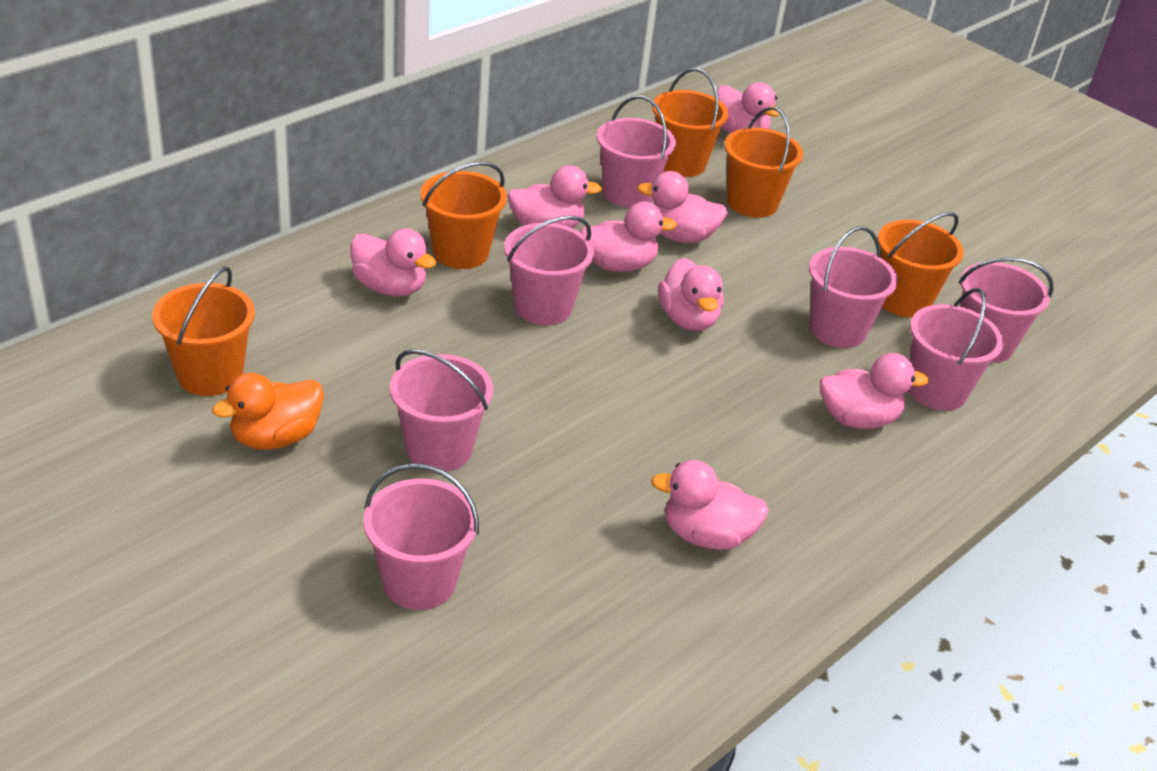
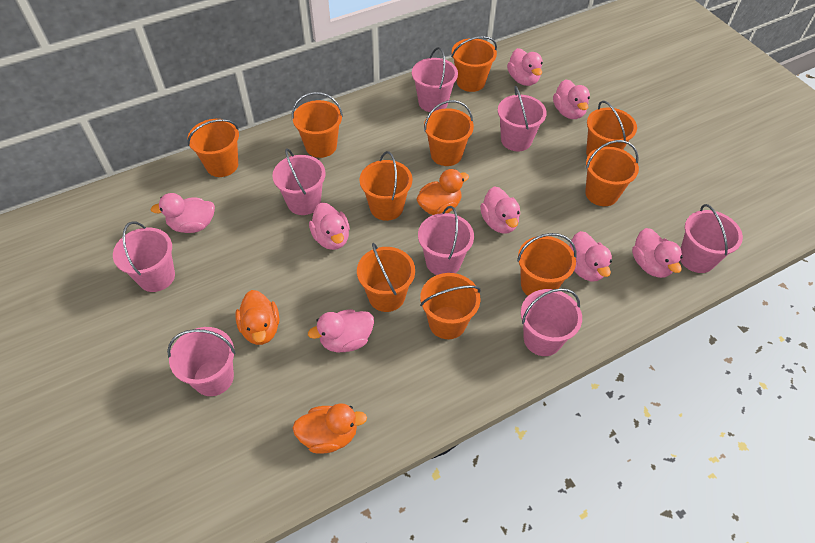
orange bucket: 5 -> 10
orange duck: 1 -> 3
pink bucket: 7 -> 8

